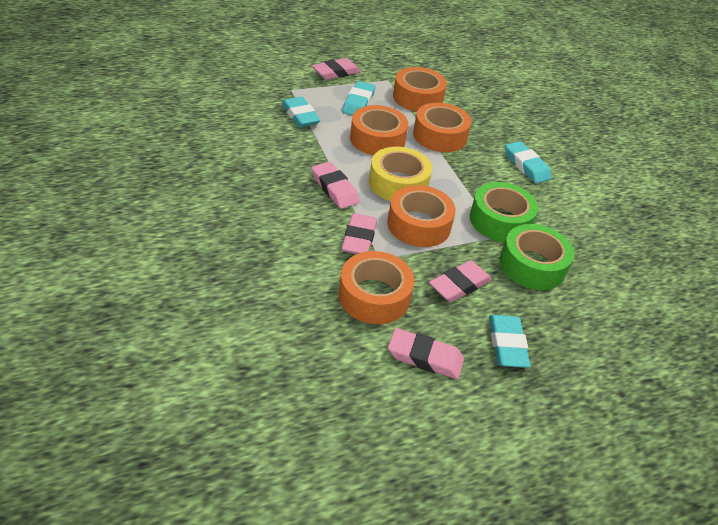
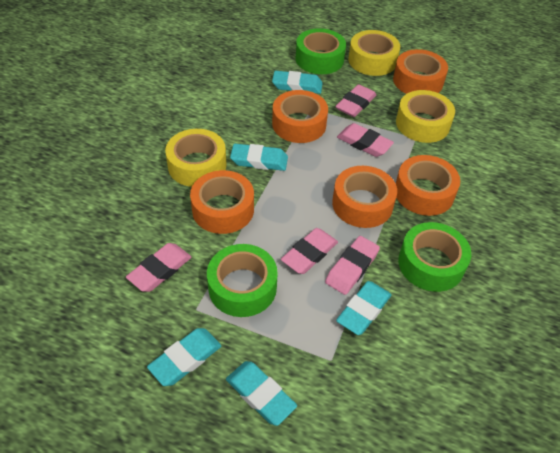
green tape: 2 -> 3
turquoise eraser: 4 -> 5
yellow tape: 1 -> 3

